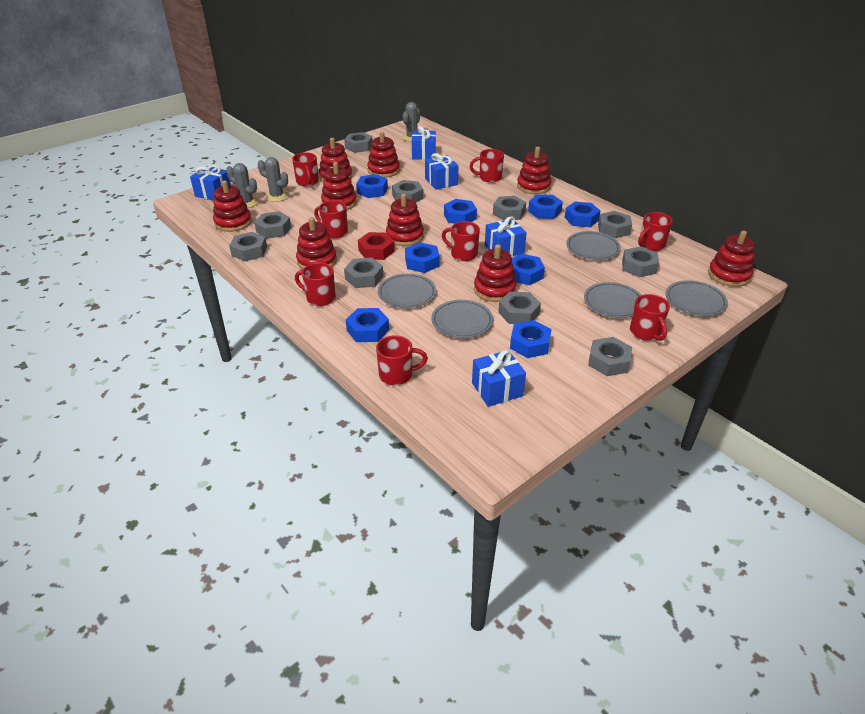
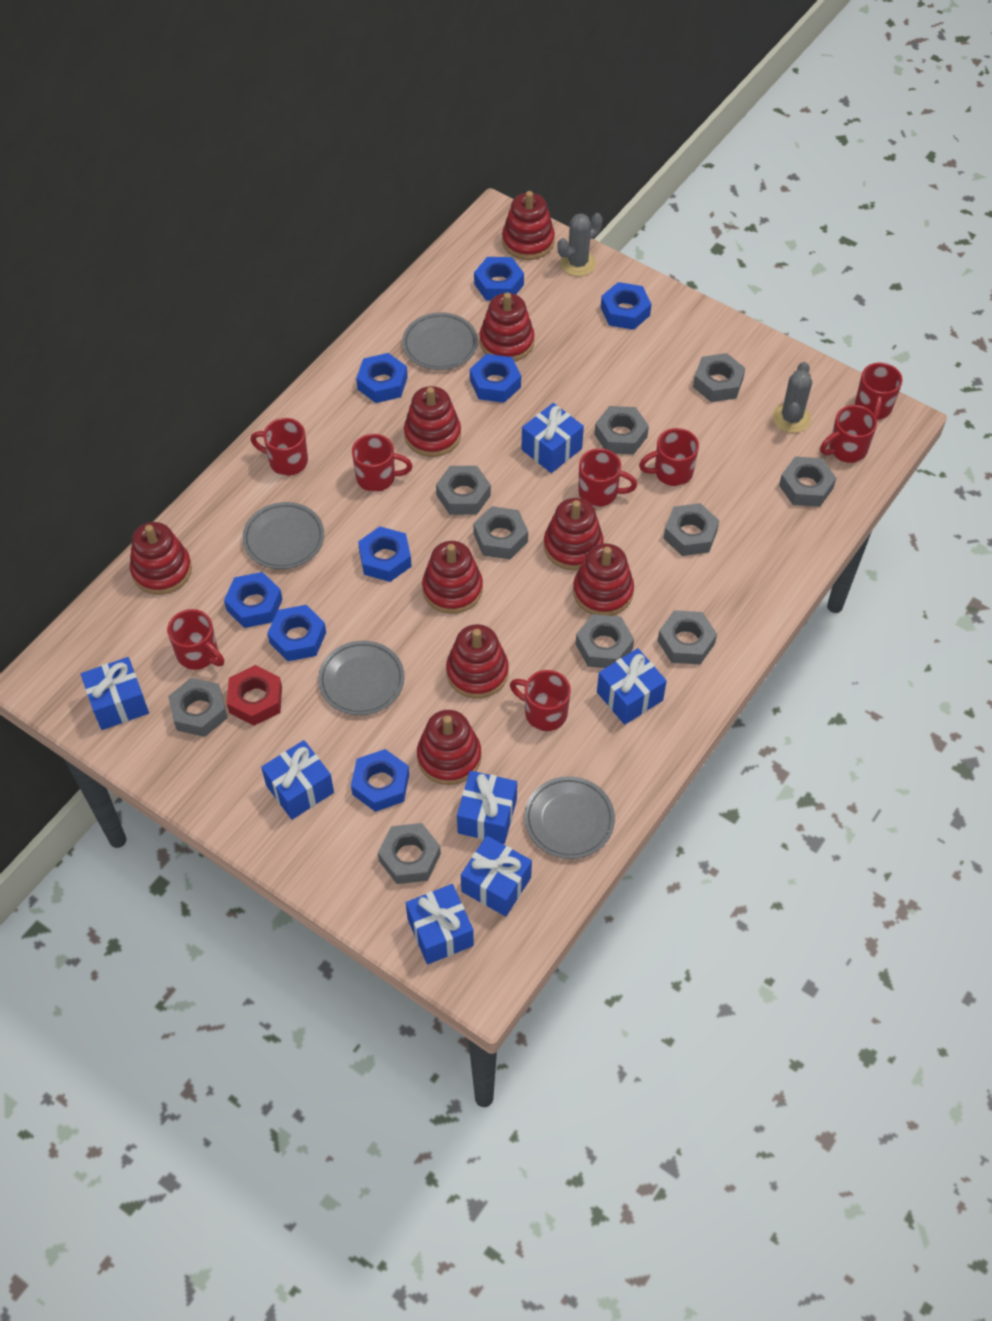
blue gift: 5 -> 7
grey cactus: 3 -> 2
grey plate: 5 -> 4

